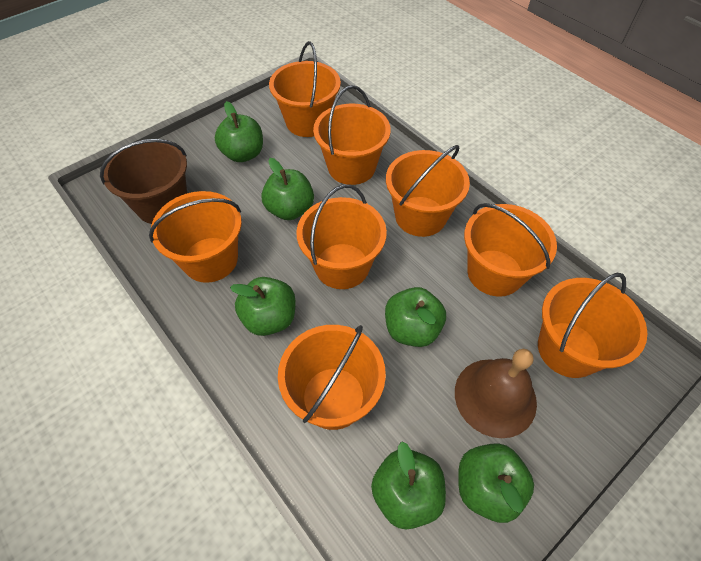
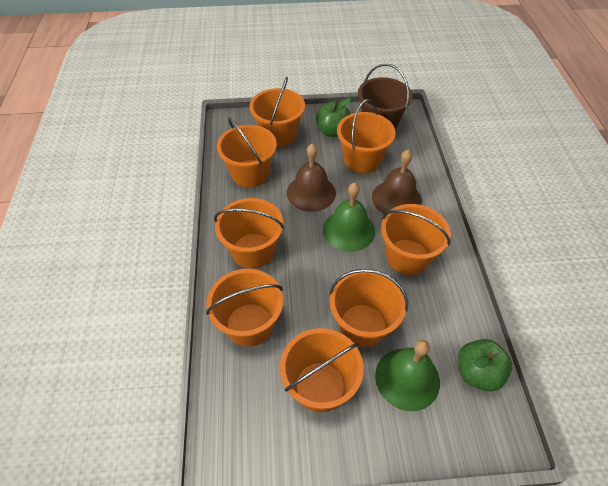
brown bell: 1 -> 2
green apple: 6 -> 2
green bell: 0 -> 2

